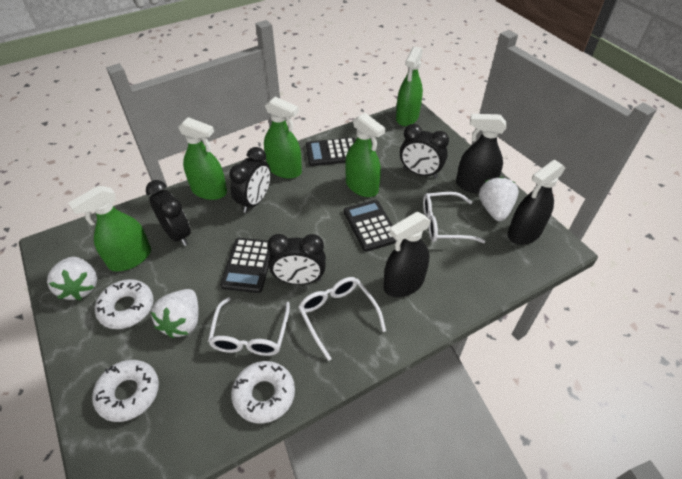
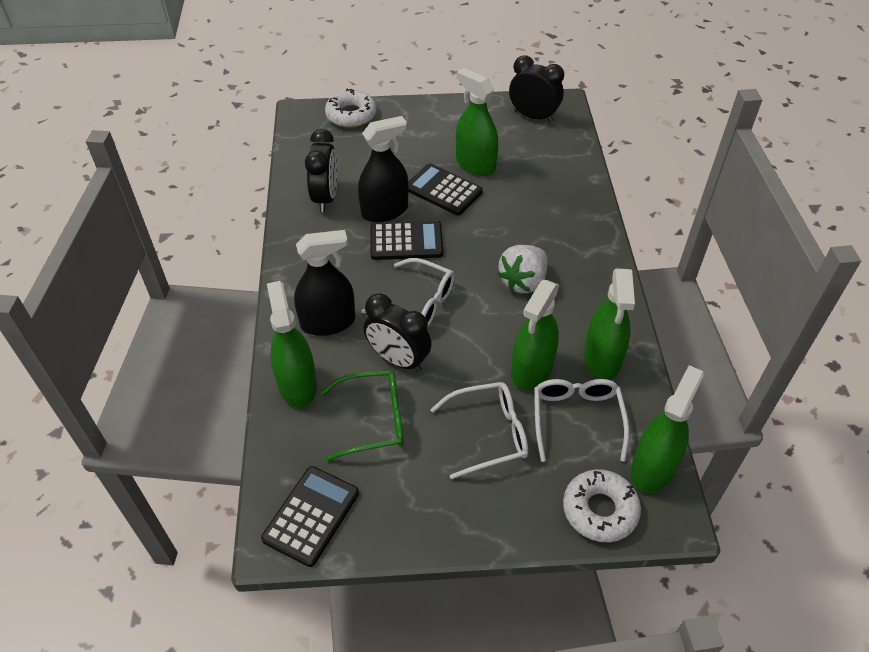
black clock: 4 -> 3
black spray bottle: 3 -> 2
green glasses: 0 -> 1
white donut: 3 -> 2
white strawberry: 3 -> 1

